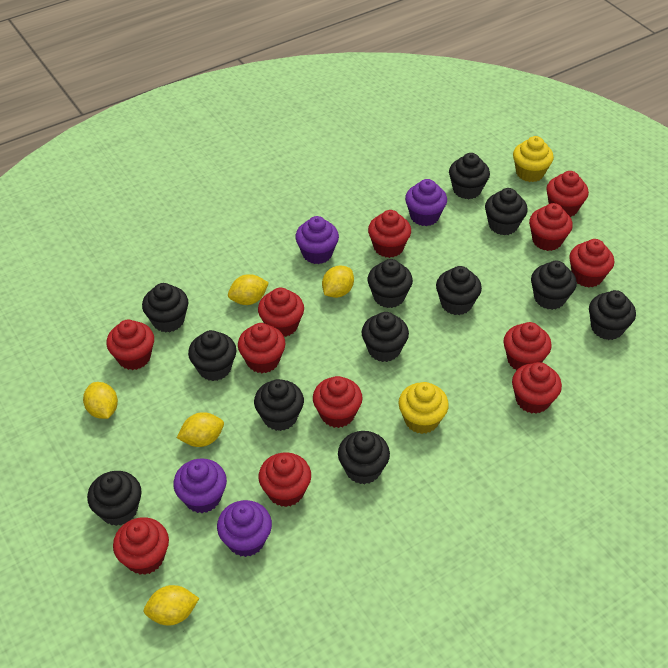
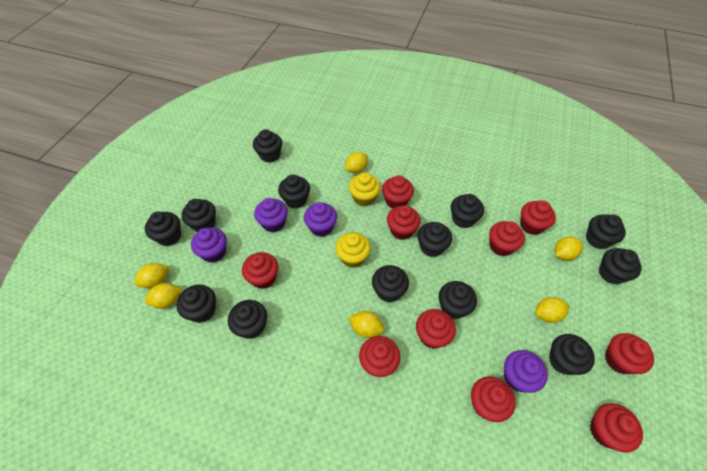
black cupcake: 12 -> 13
red cupcake: 12 -> 10
yellow lemon: 5 -> 6

